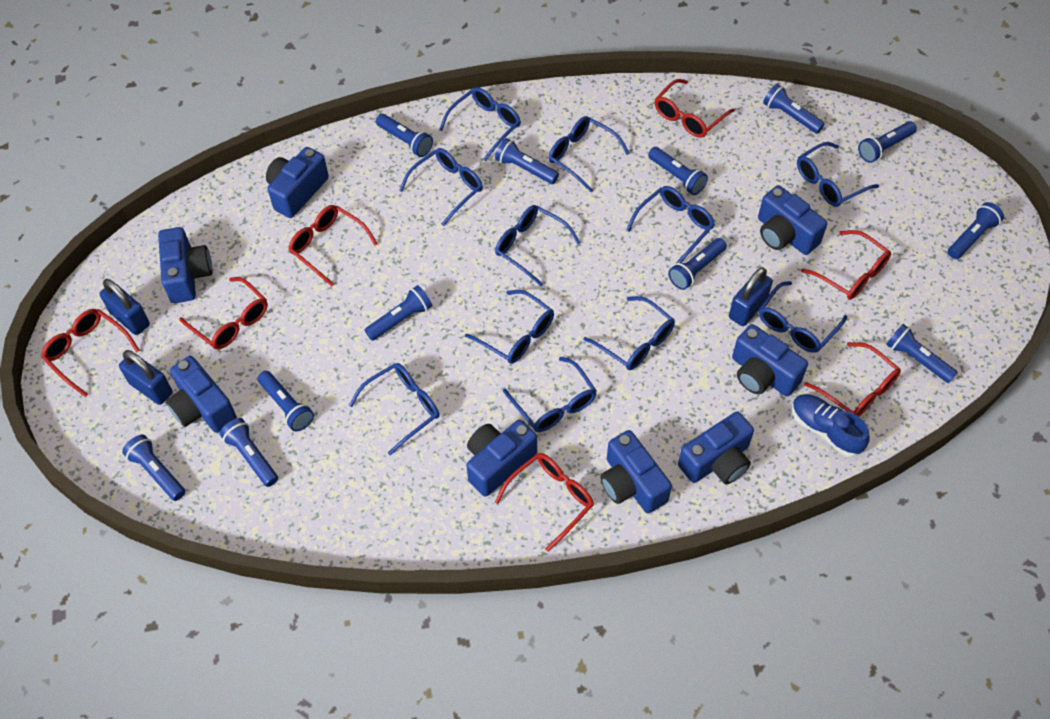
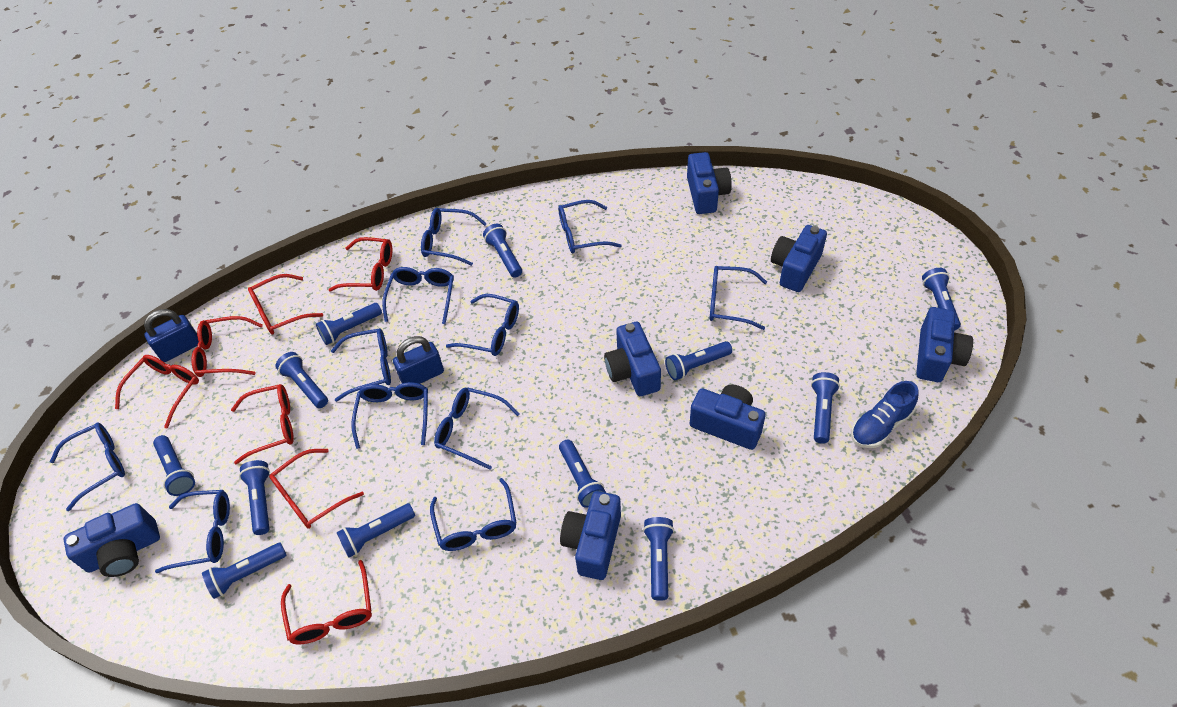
blue camera: 8 -> 7
blue padlock: 3 -> 2

